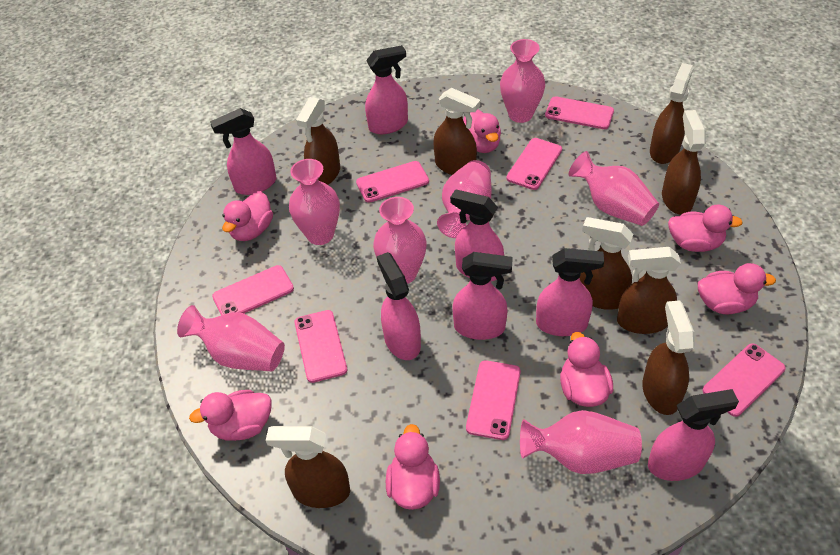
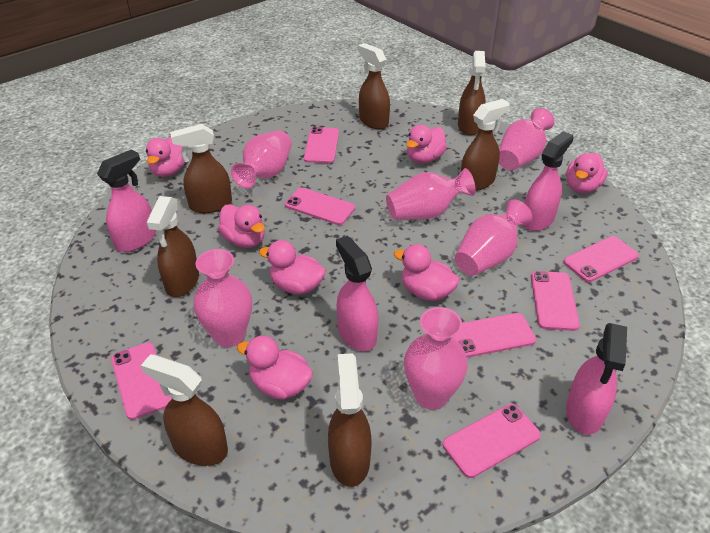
brown spray bottle: 8 -> 7
pink spray bottle: 7 -> 4
pink vase: 7 -> 6

